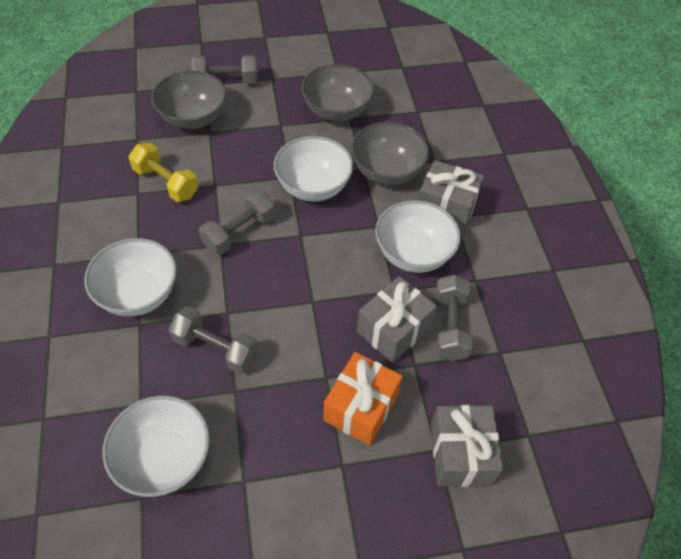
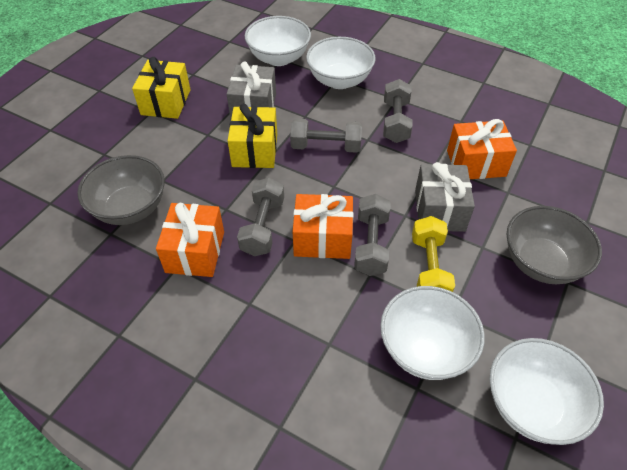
grey bowl: 3 -> 2
grey gift: 3 -> 2
orange gift: 1 -> 3
yellow gift: 0 -> 2

